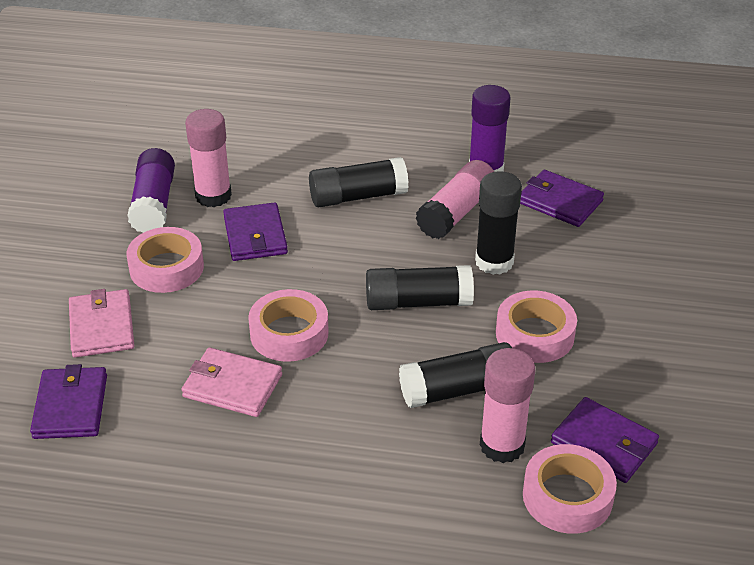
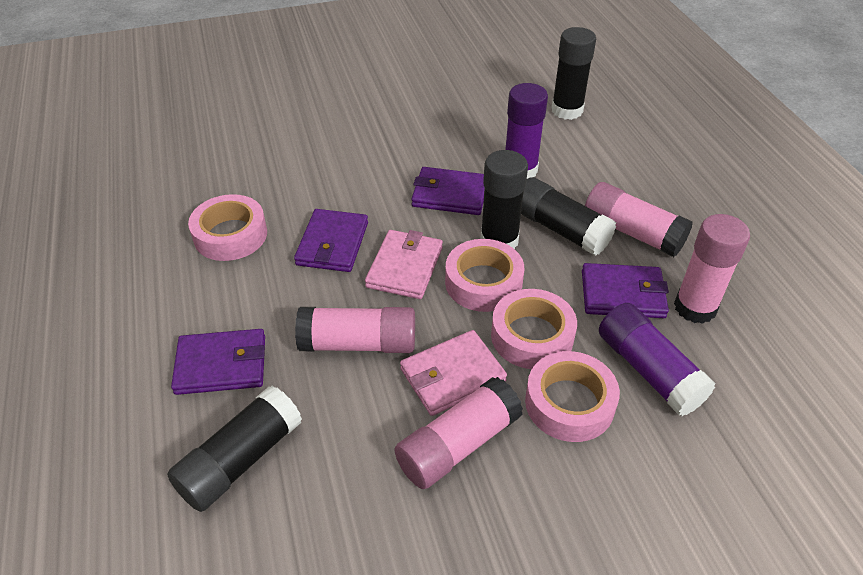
pink glue stick: 3 -> 4

